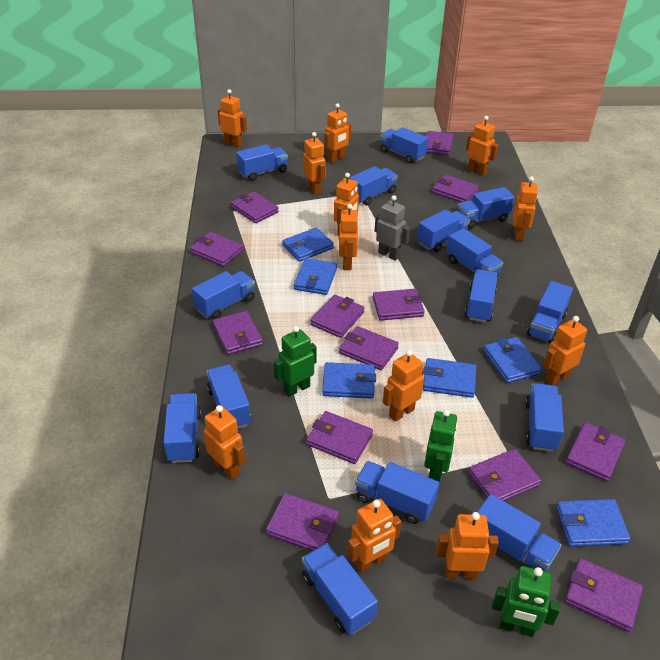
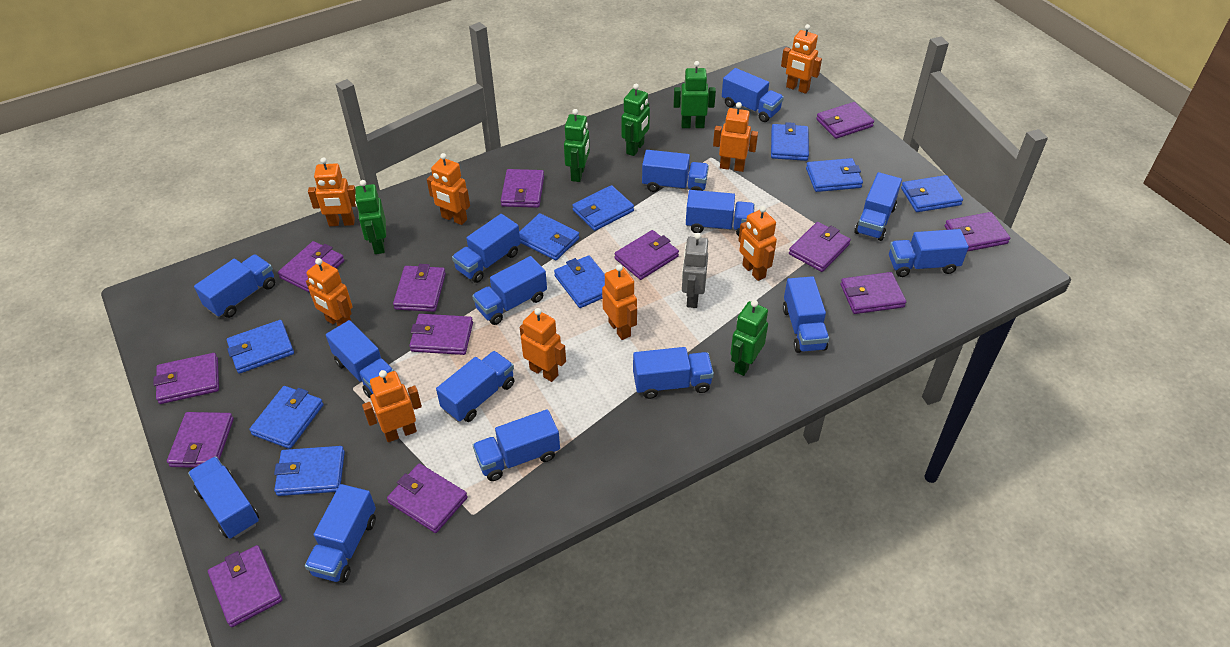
blue wallet: 6 -> 9
green robot: 3 -> 5
orange robot: 12 -> 9

